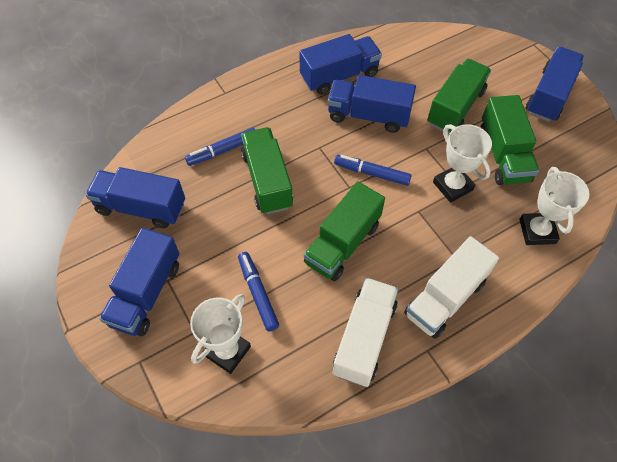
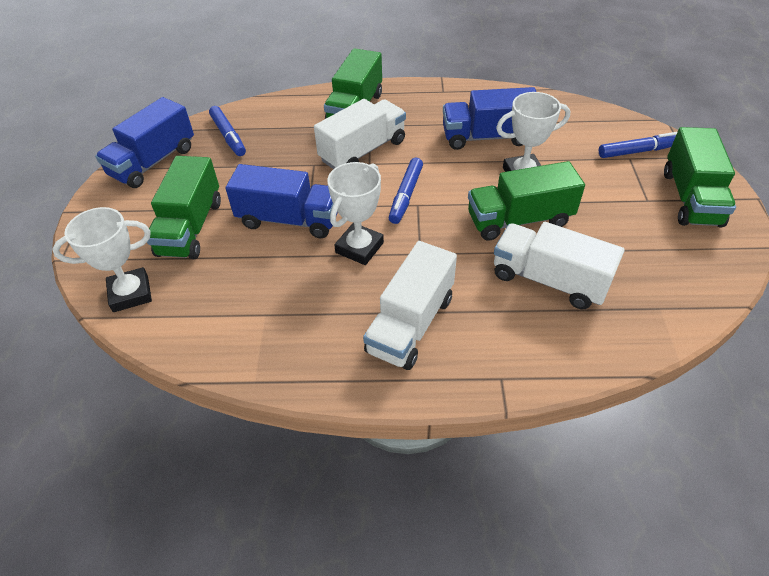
blue truck: 5 -> 3
white truck: 2 -> 3

